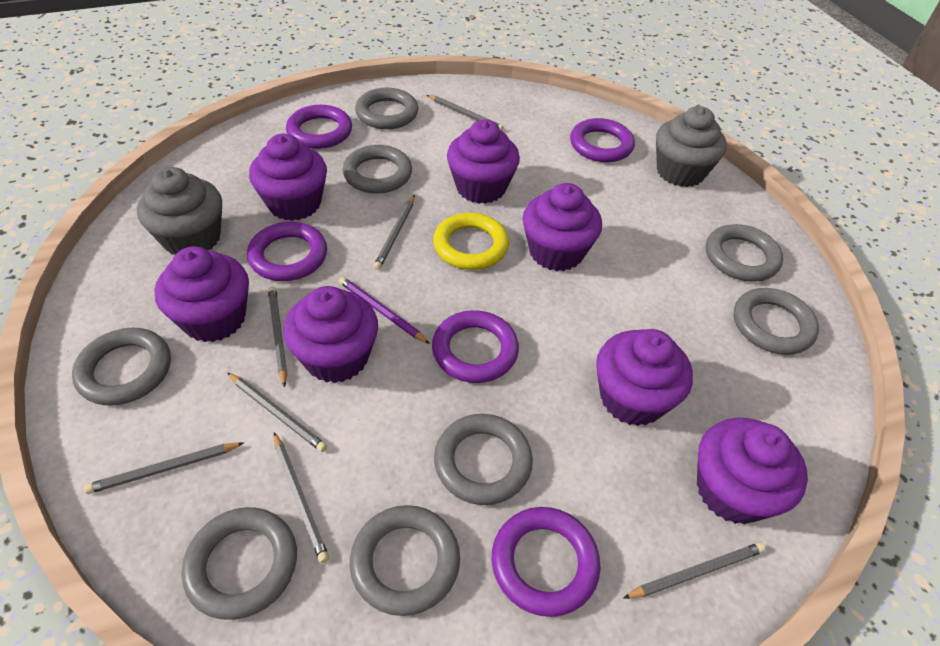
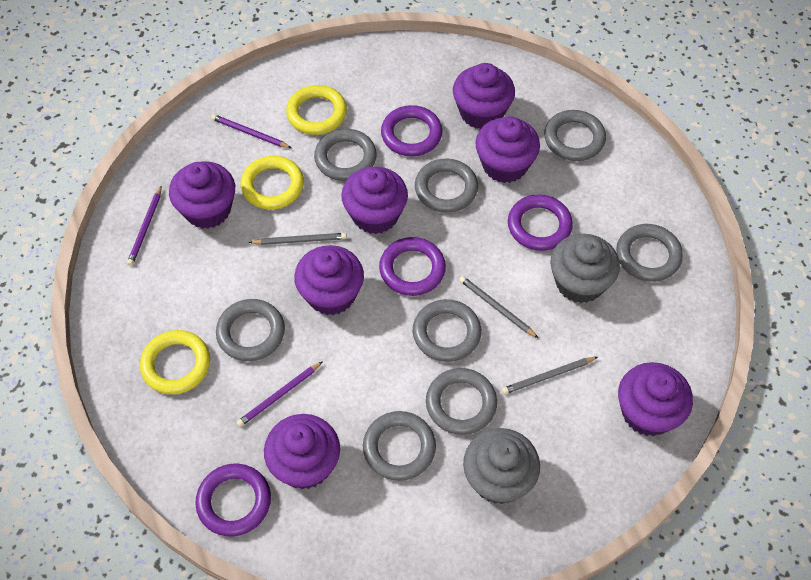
grey pencil: 7 -> 3
purple pencil: 1 -> 3
purple ring: 5 -> 4
yellow ring: 1 -> 3

